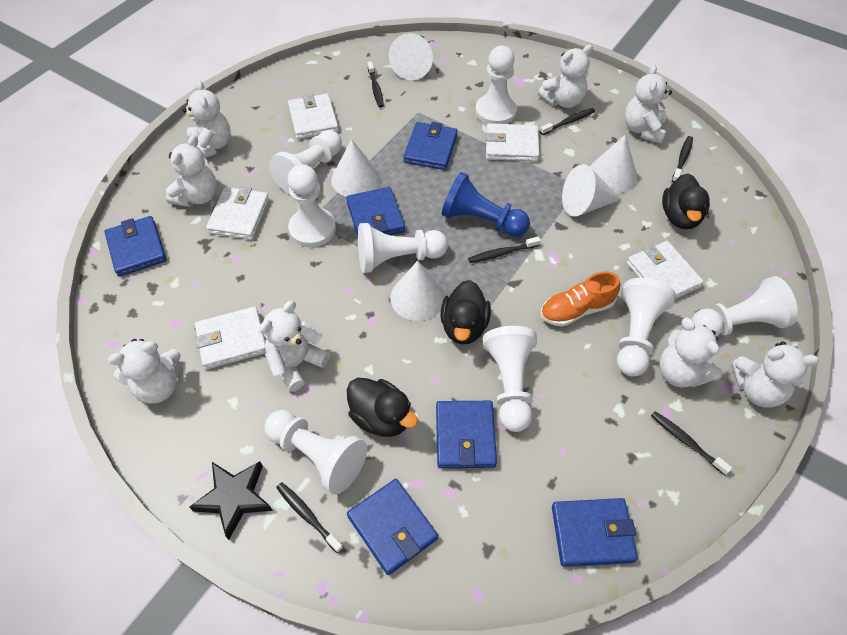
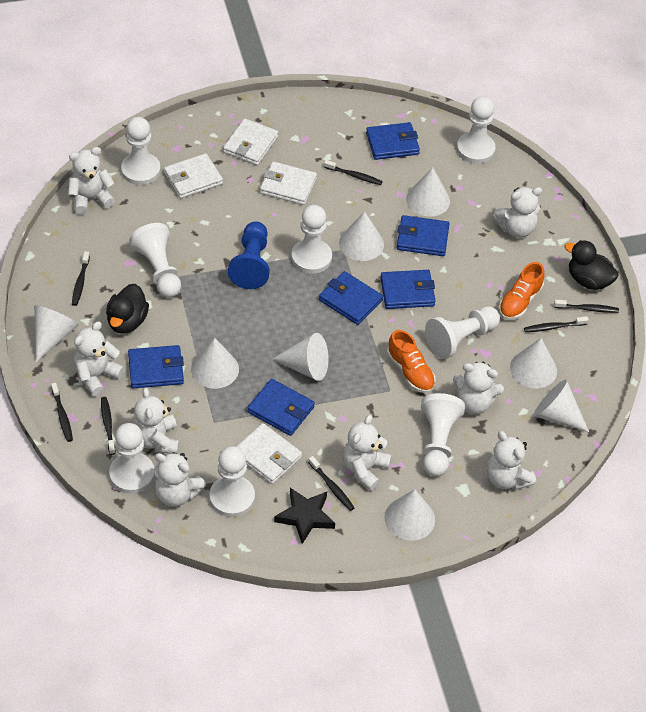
black duck: 3 -> 2
black toothbrush: 6 -> 7
orange shoe: 1 -> 2
white cone: 5 -> 8
white wallet: 5 -> 4

